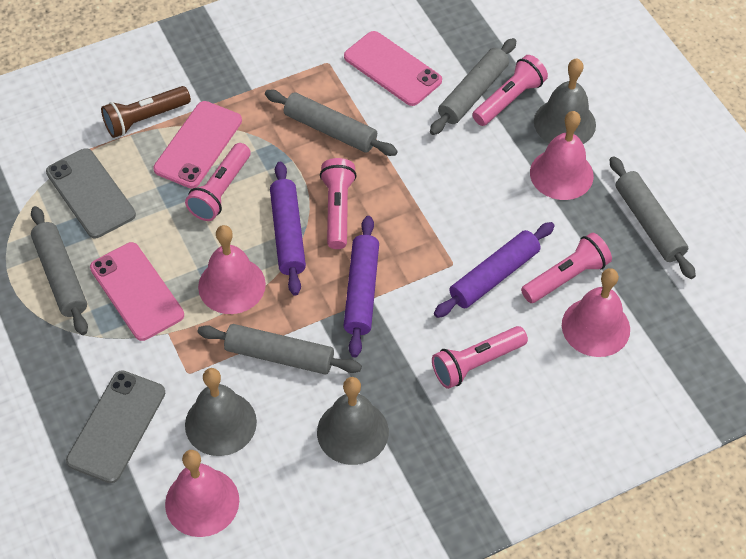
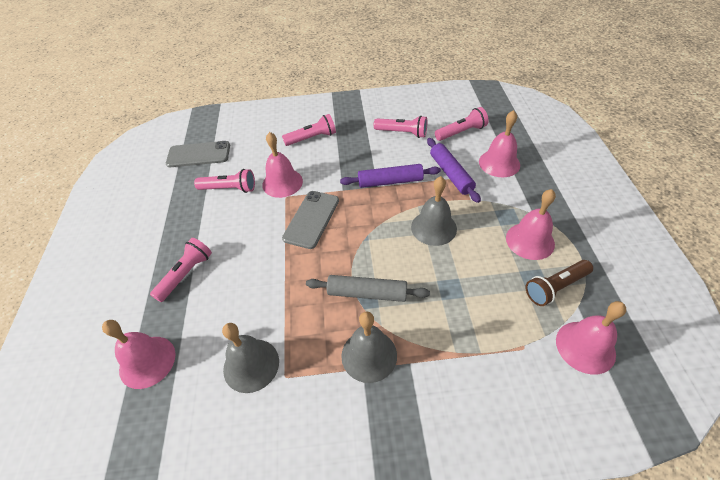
grey rolling pin: 5 -> 1
pink bell: 4 -> 5
pink phone: 3 -> 0
purple rolling pin: 3 -> 2

